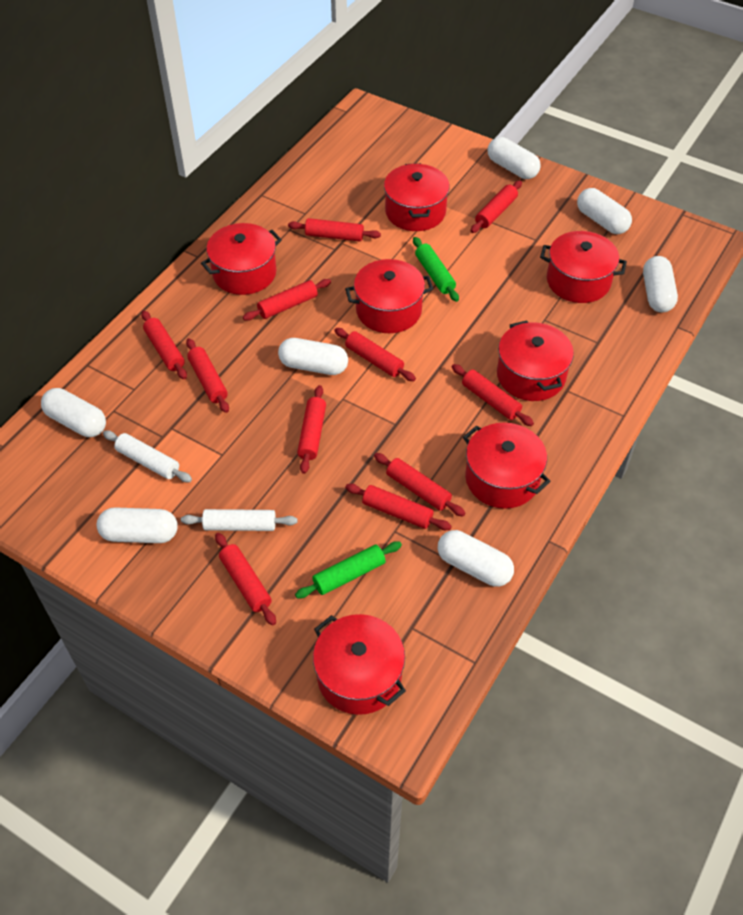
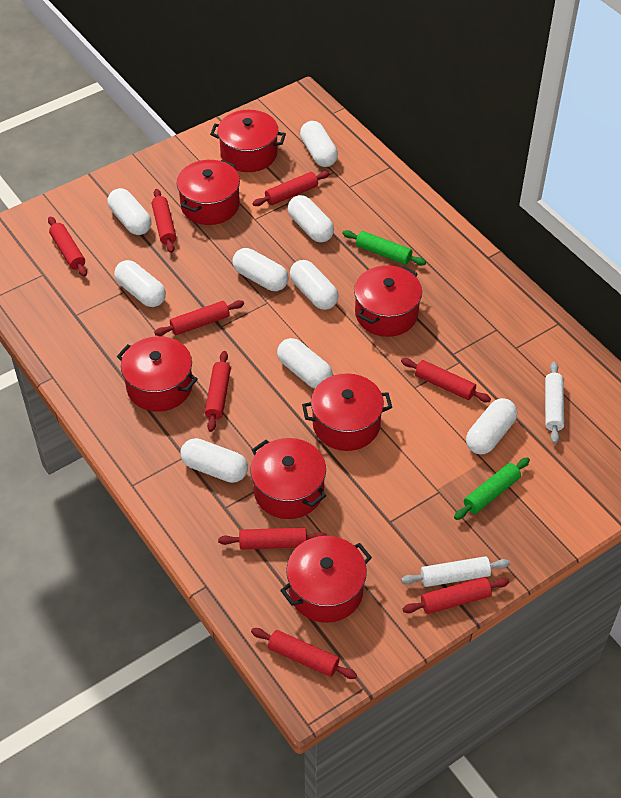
red rolling pin: 11 -> 9
white capsule: 7 -> 9

